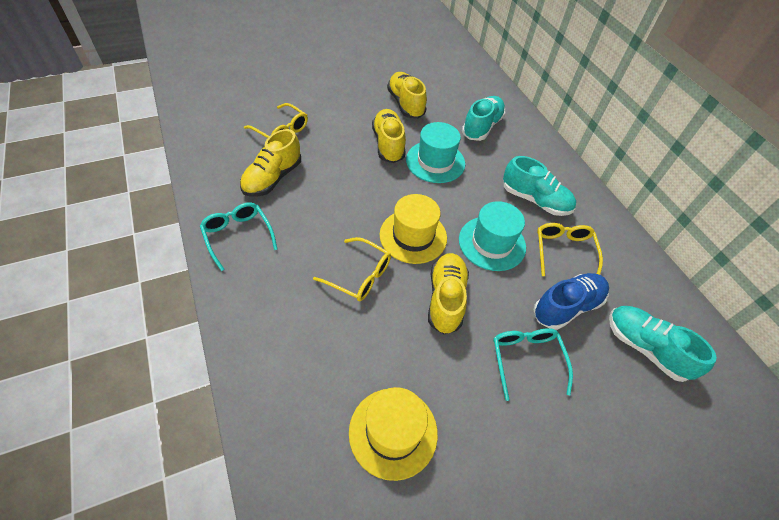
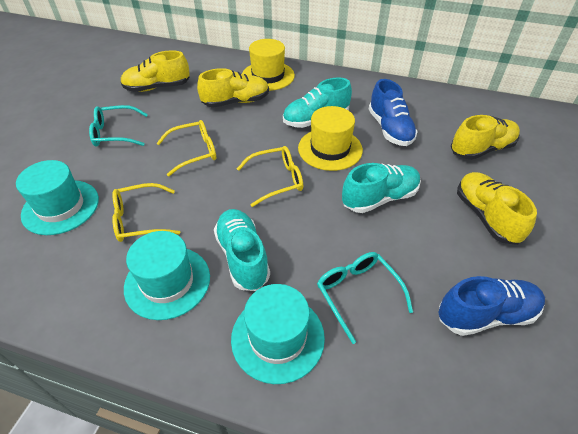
blue shoe: 1 -> 2
turquoise hat: 2 -> 3

